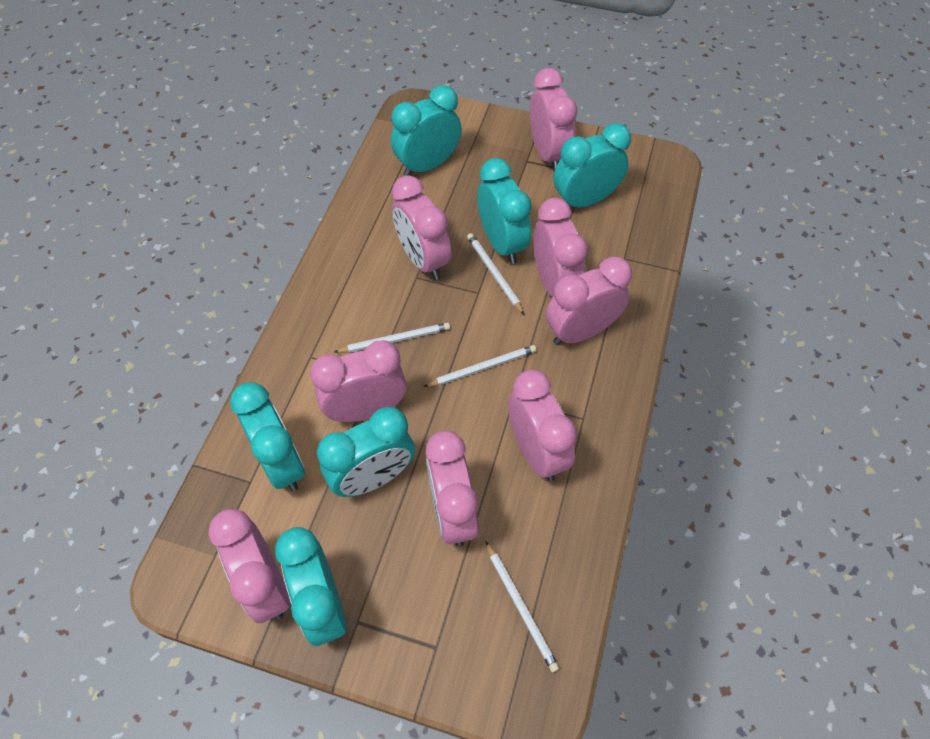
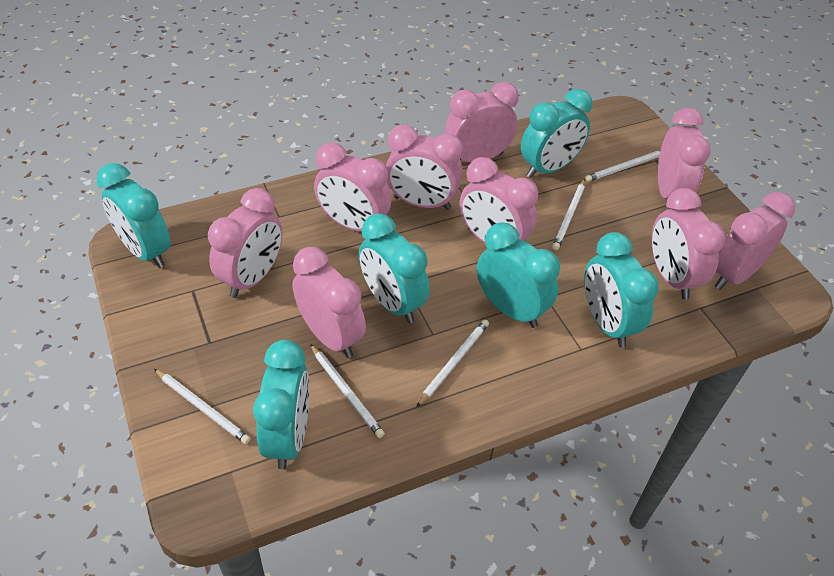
pink clock: 8 -> 9
white pencil: 4 -> 5

